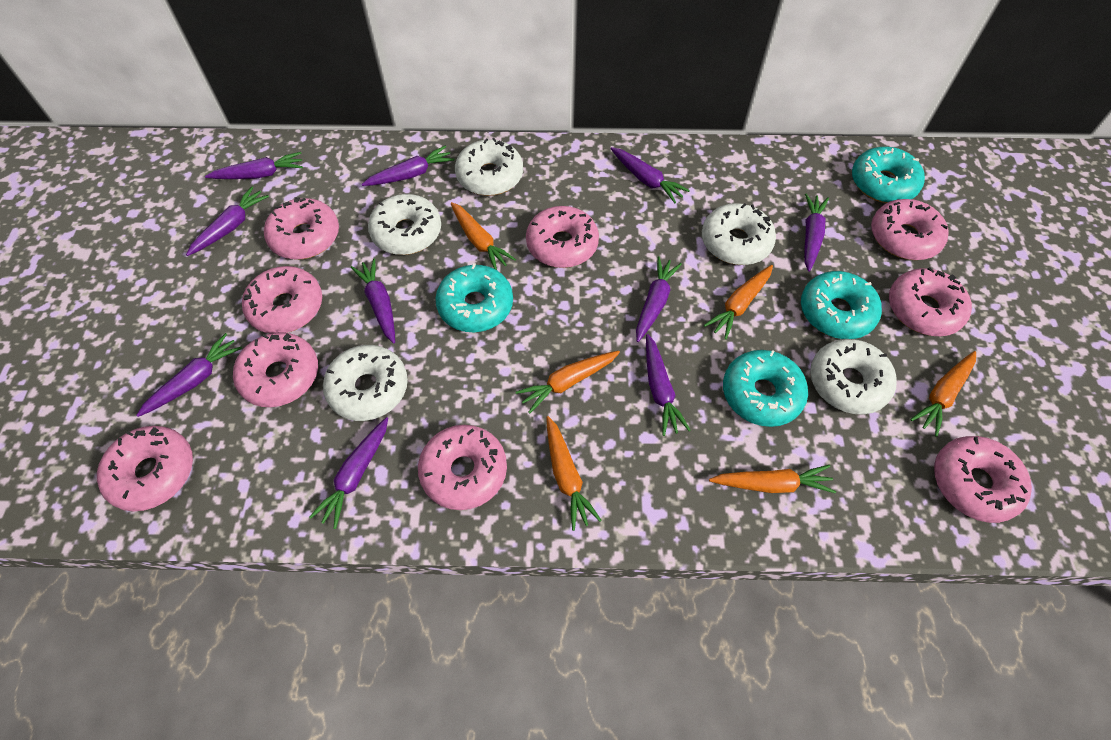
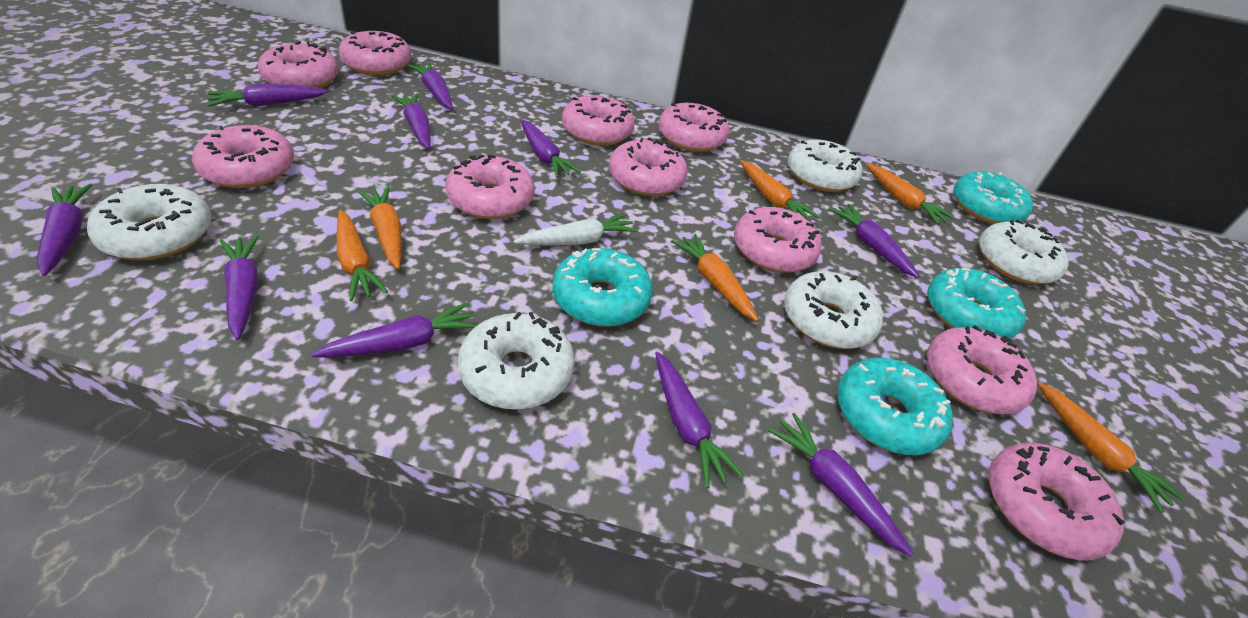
pink donut: 9 -> 10
white carrot: 0 -> 1

